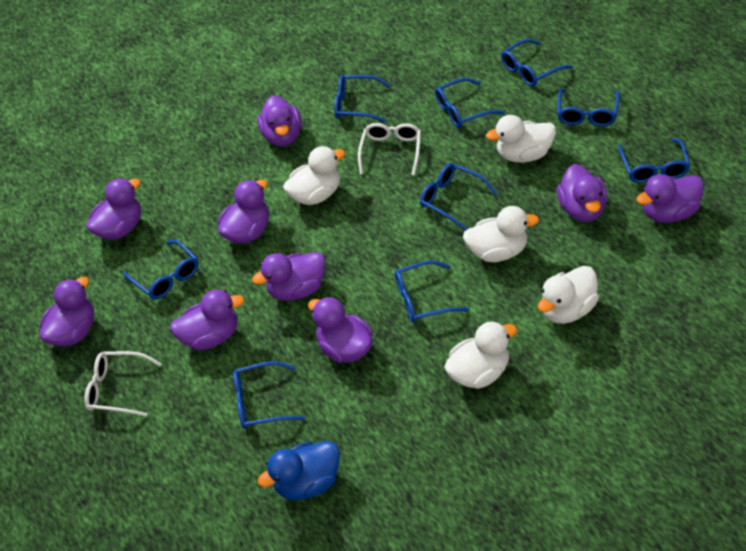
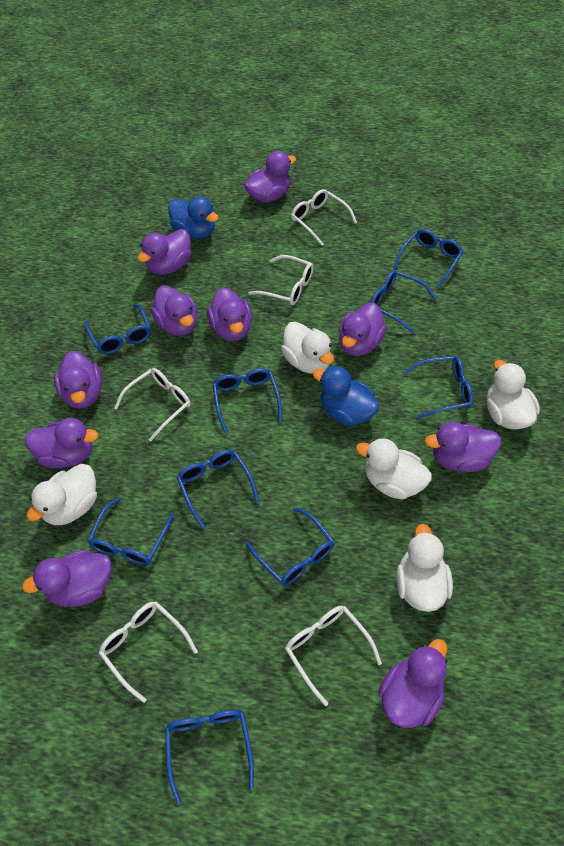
blue duck: 1 -> 2
purple duck: 9 -> 10
white glasses: 2 -> 5

